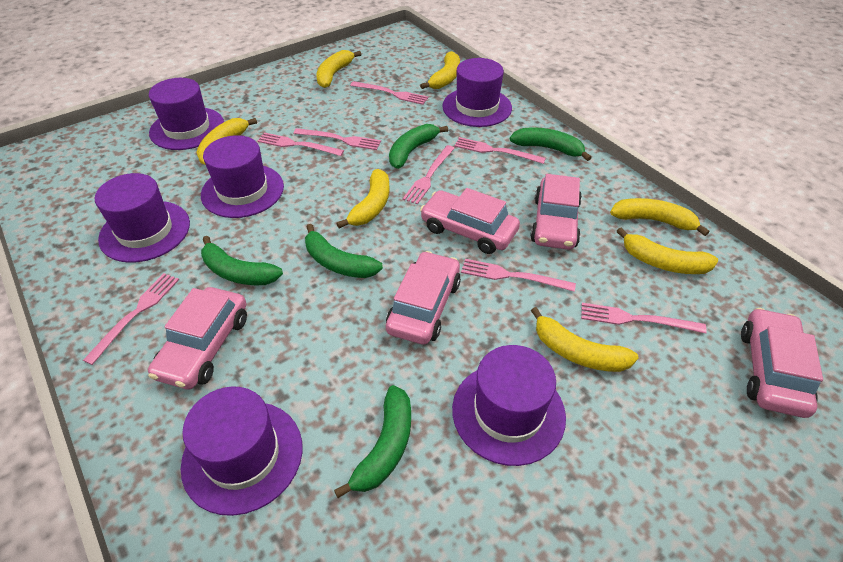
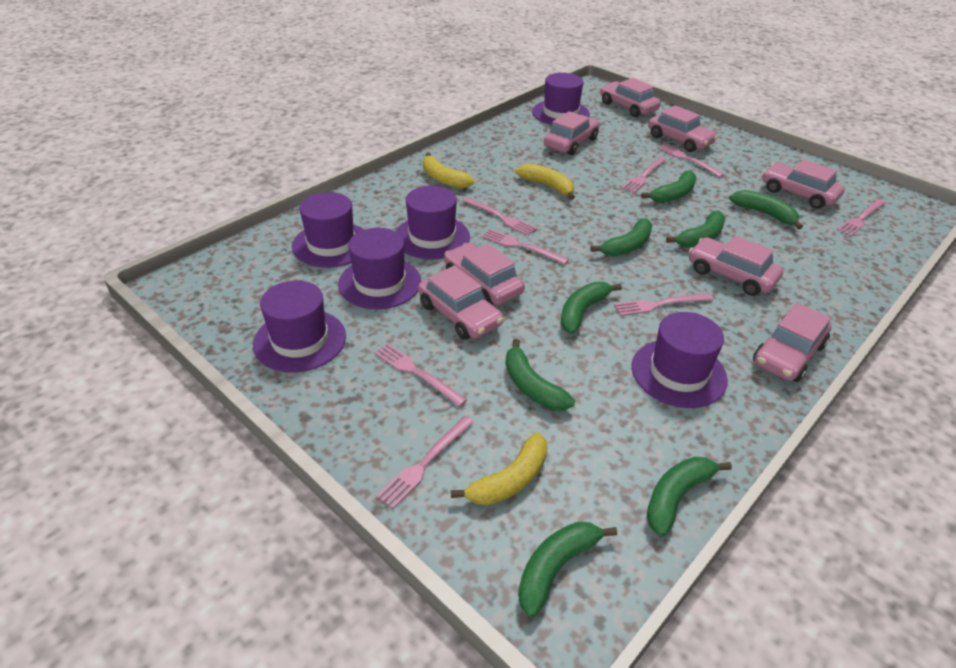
green banana: 5 -> 8
pink car: 5 -> 8
yellow banana: 7 -> 3

